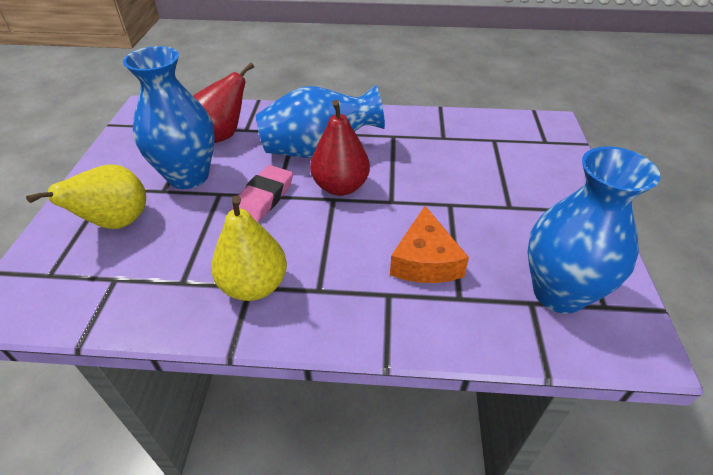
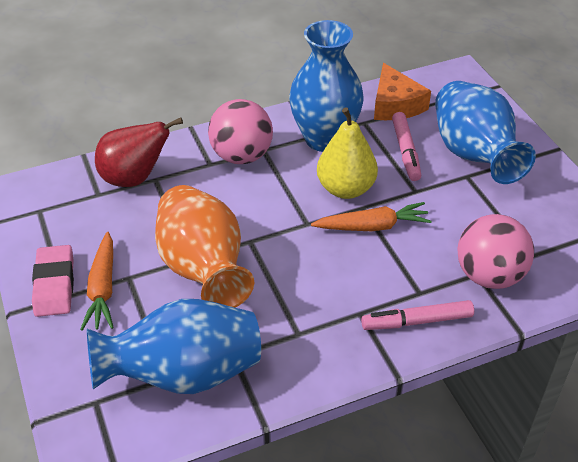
orange carrot: 0 -> 2
orange vase: 0 -> 1
pink ball: 0 -> 2
pink marker: 0 -> 2
red pear: 2 -> 1
yellow pear: 2 -> 1

